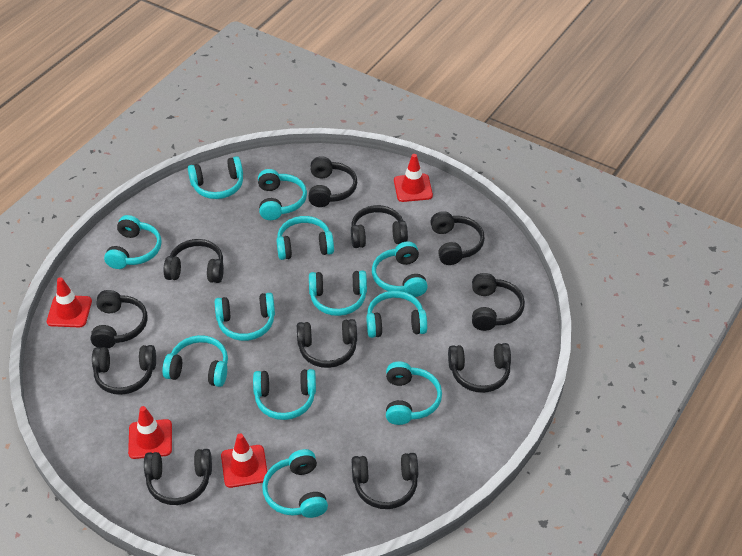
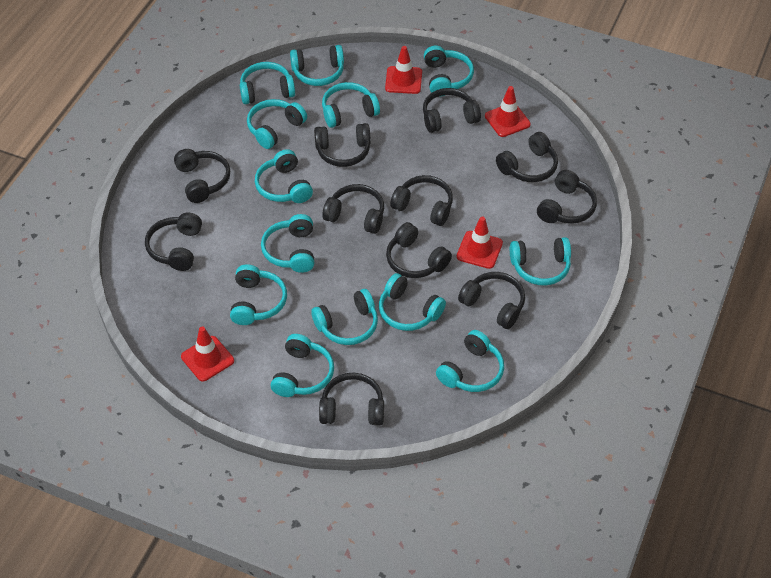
turquoise headphones: 12 -> 13

